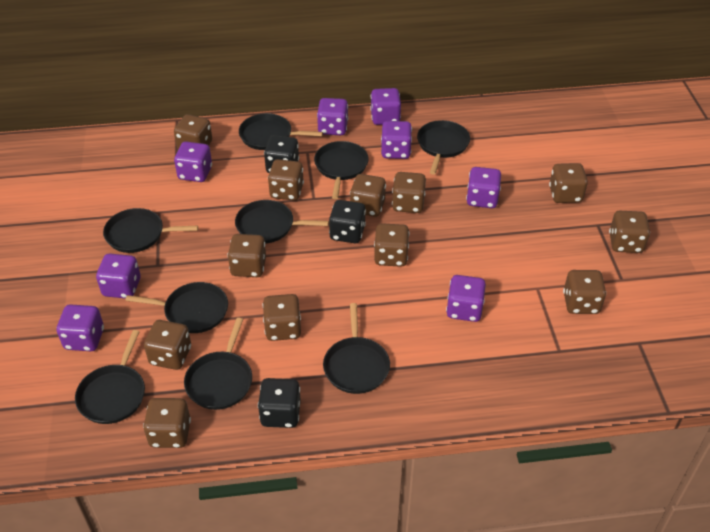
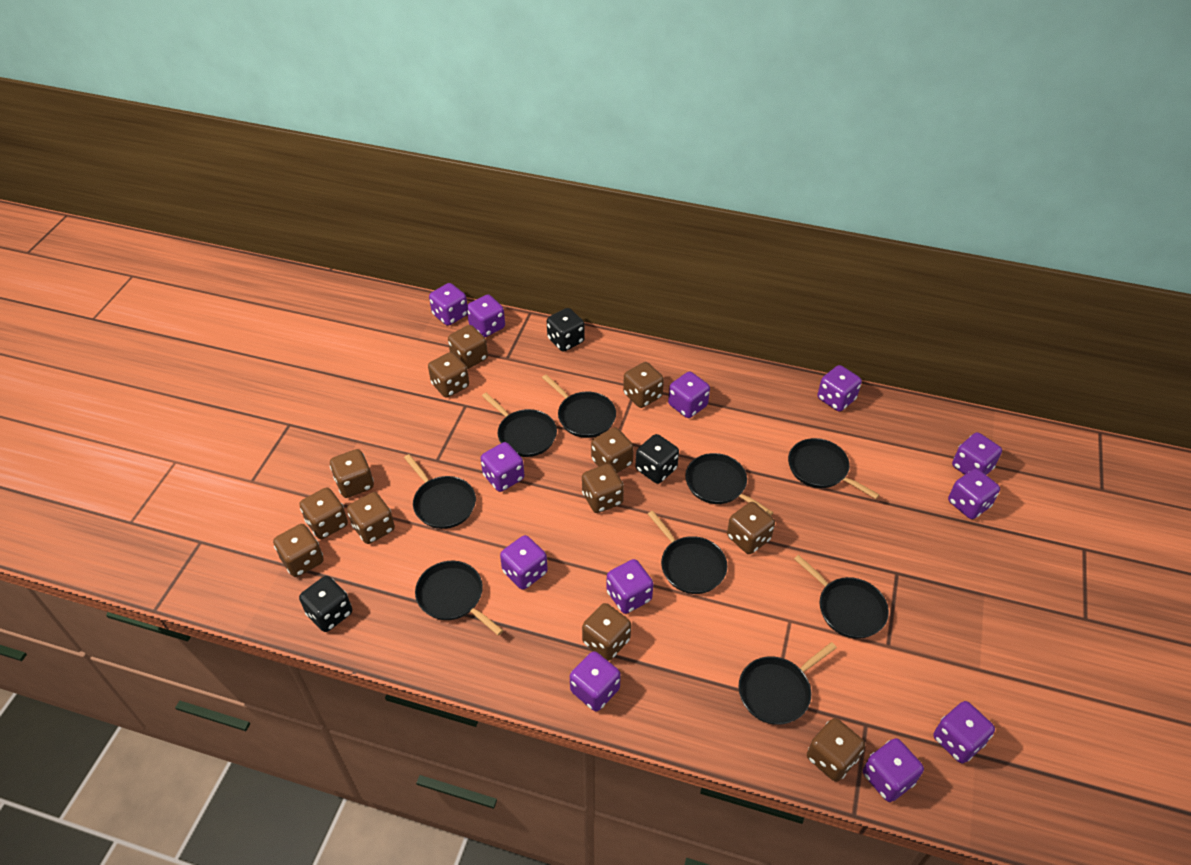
purple dice: 8 -> 12

